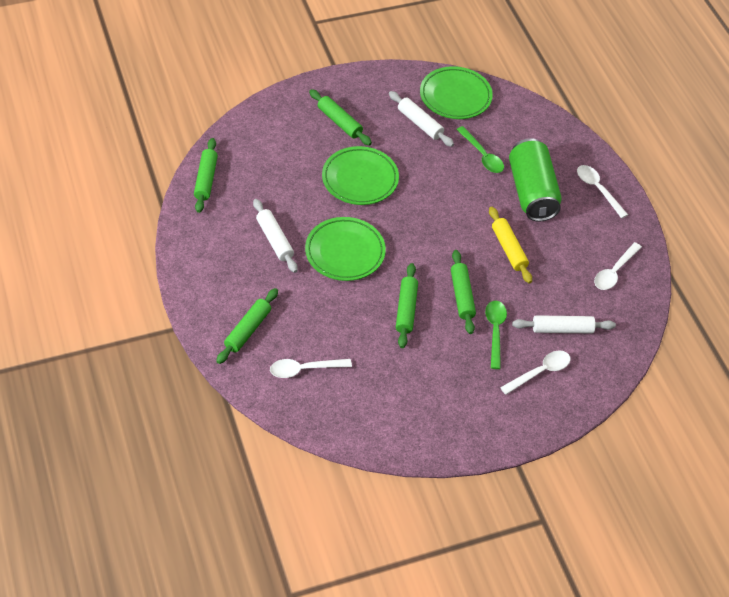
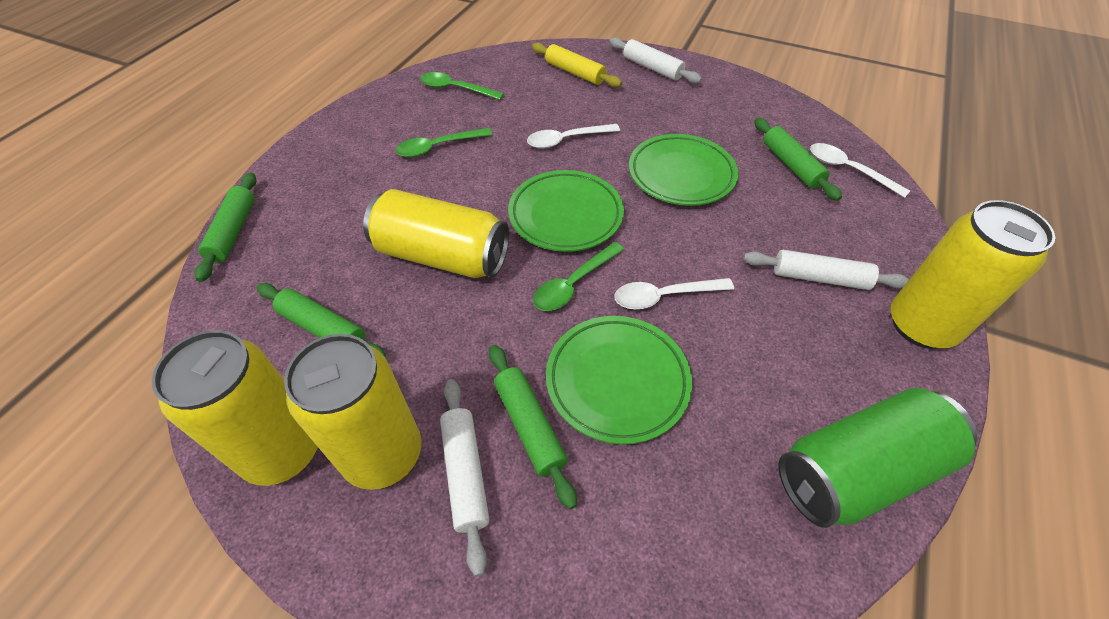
green rolling pin: 5 -> 4
green spoon: 2 -> 3
white spoon: 4 -> 3
yellow can: 0 -> 4

